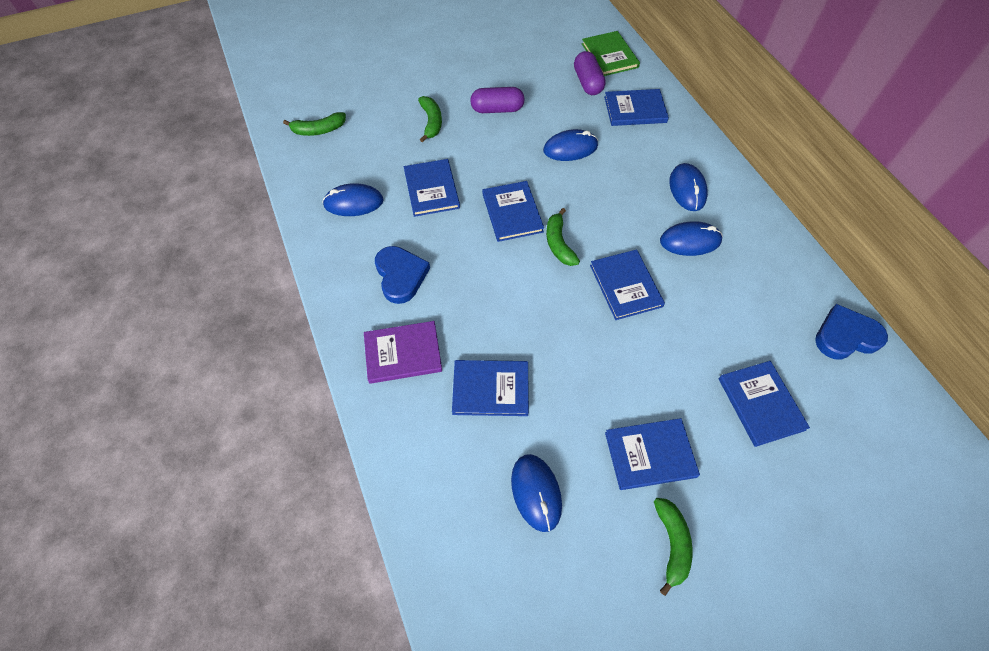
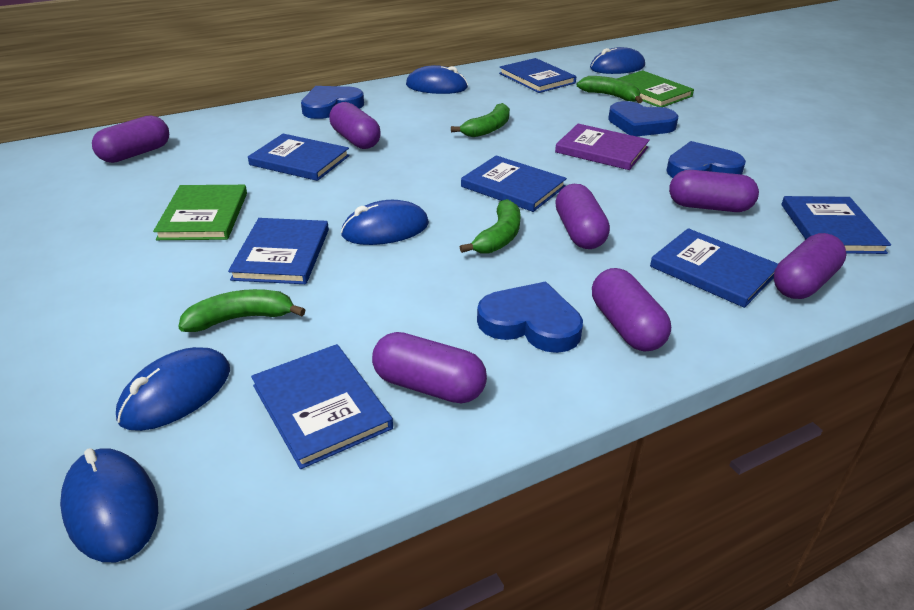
blue heart: 2 -> 4
green book: 1 -> 2
purple capsule: 2 -> 7

